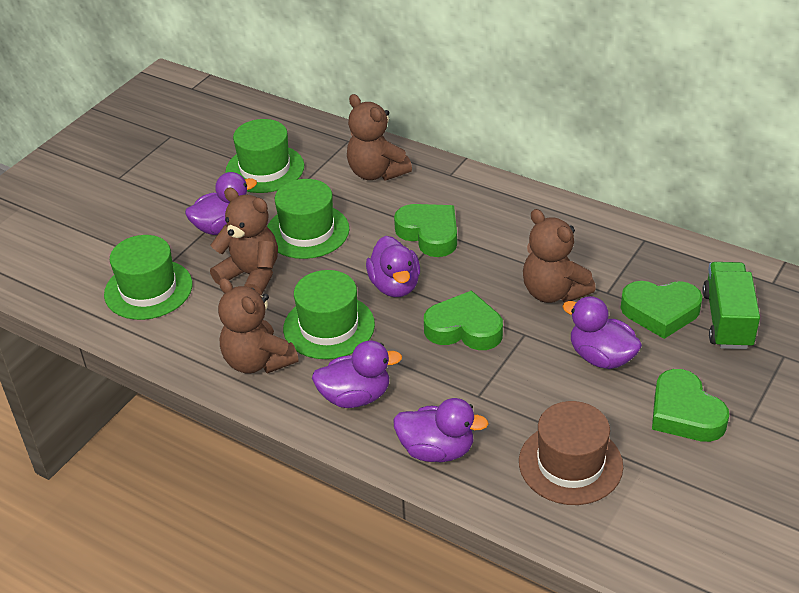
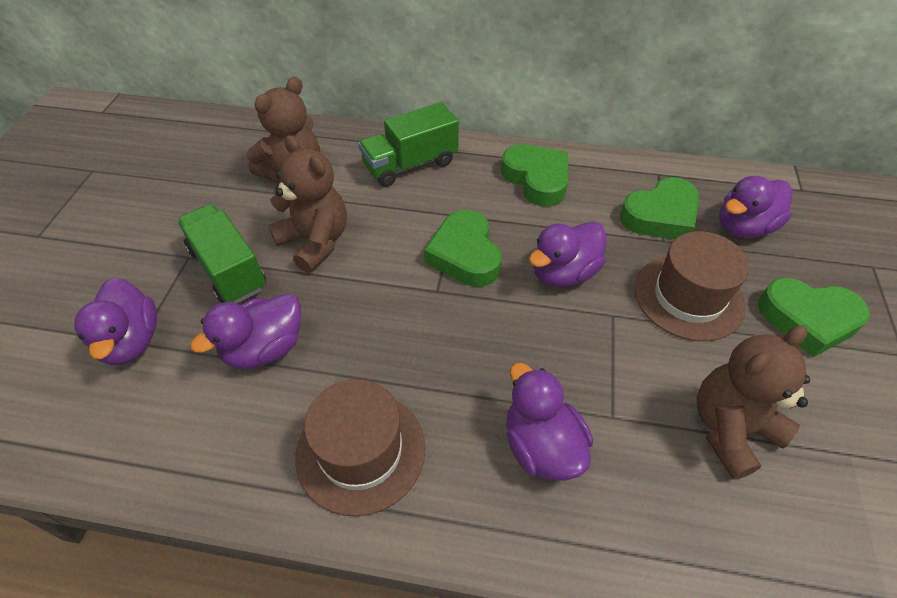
brown hat: 1 -> 2
brown teddy bear: 4 -> 3
green hat: 4 -> 0
green truck: 1 -> 2

